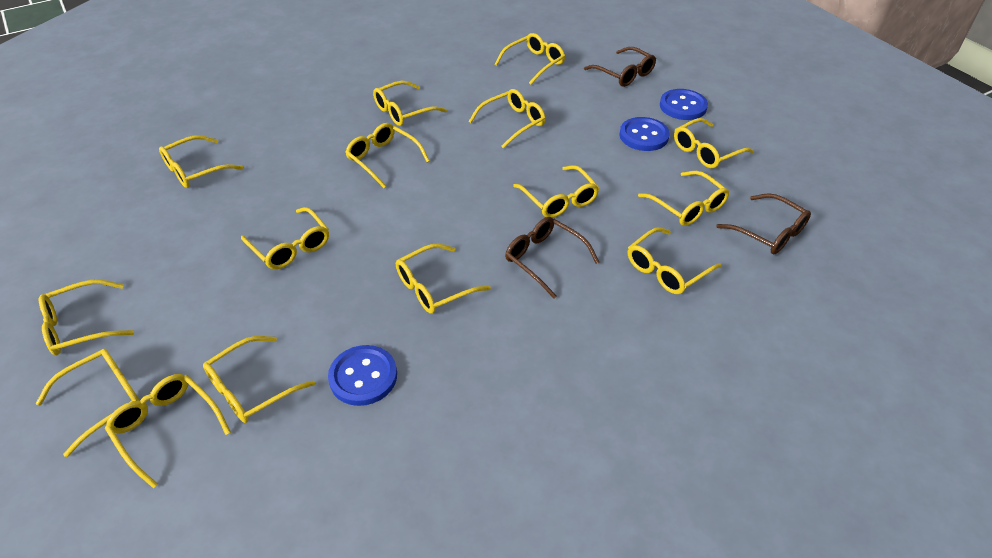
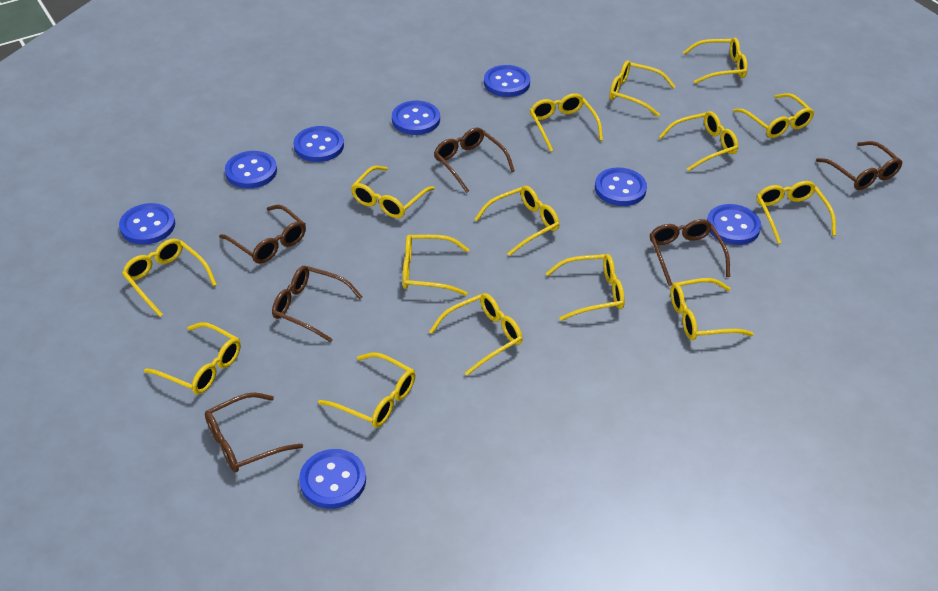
blue button: 3 -> 8
brown glasses: 3 -> 6

